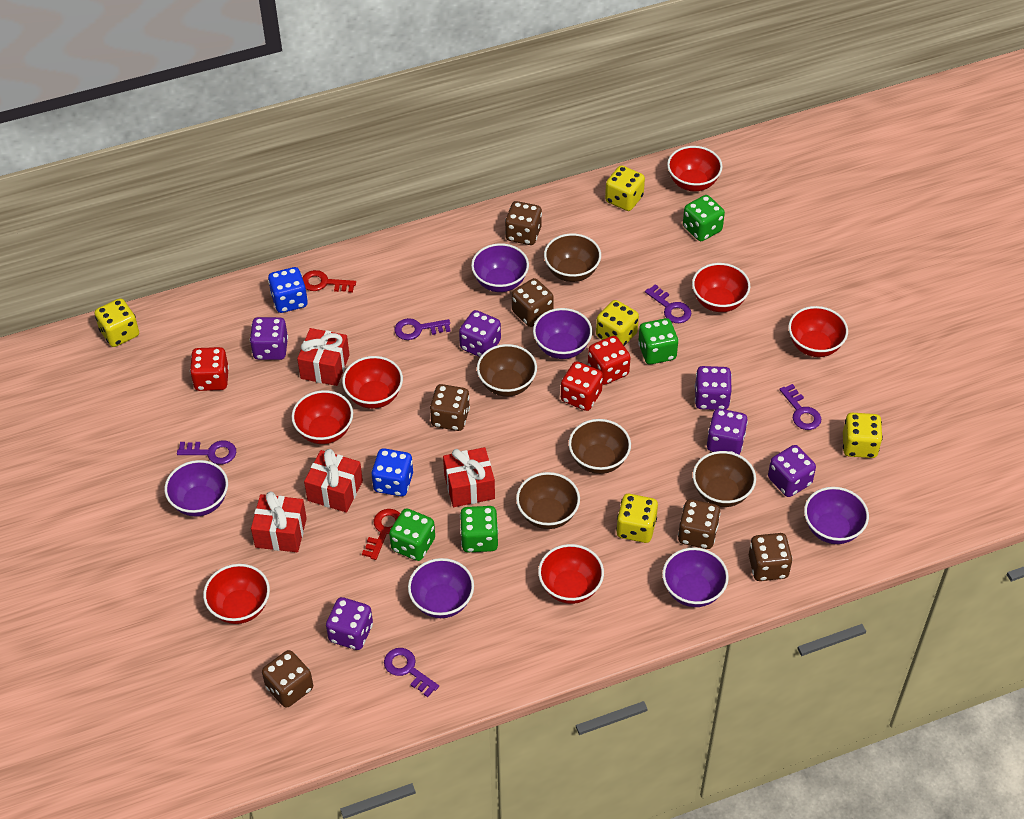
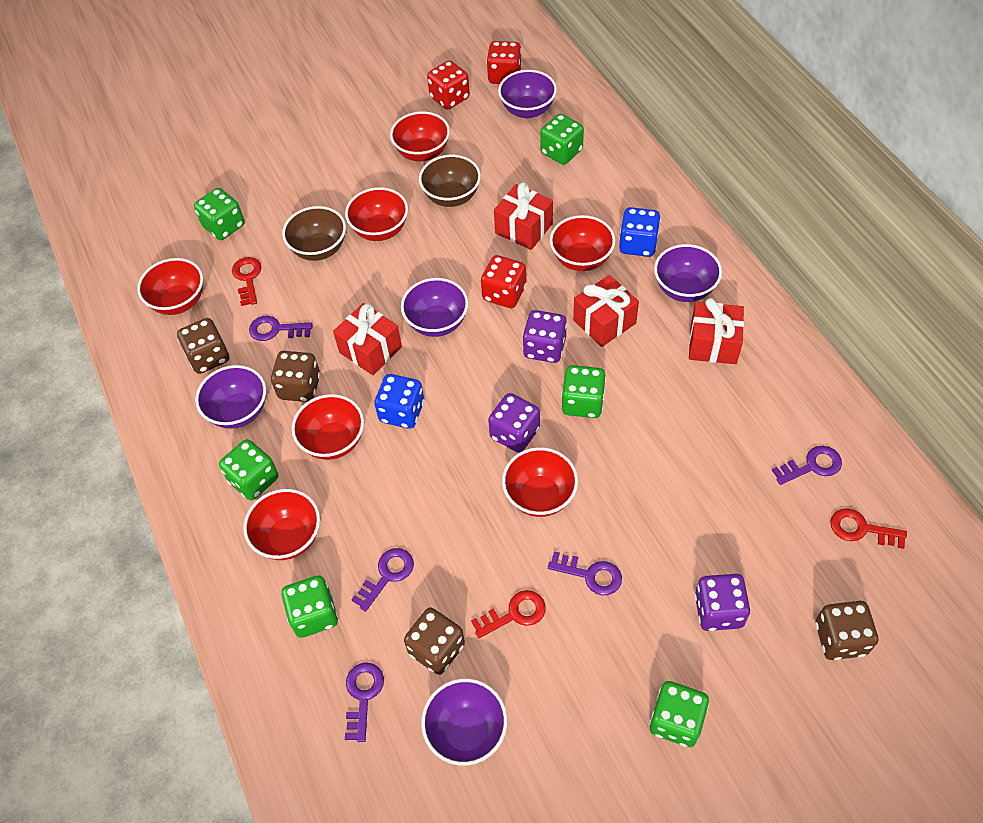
brown bowl: 5 -> 2
brown dice: 6 -> 4
green dice: 4 -> 6
purple bowl: 6 -> 5
purple dice: 6 -> 3
red key: 2 -> 3
yellow dice: 5 -> 0

